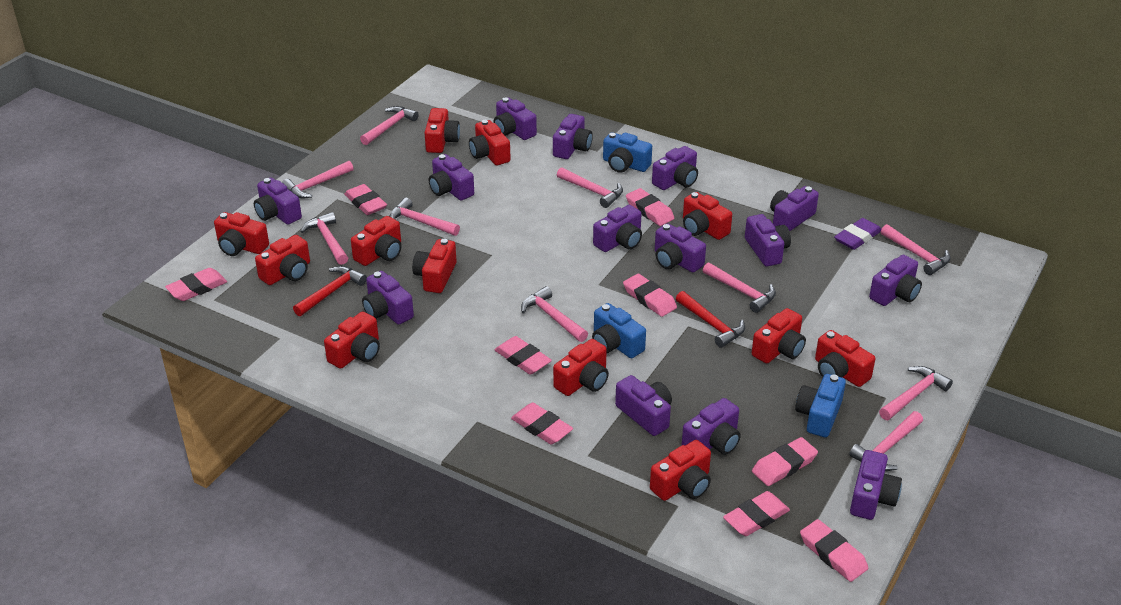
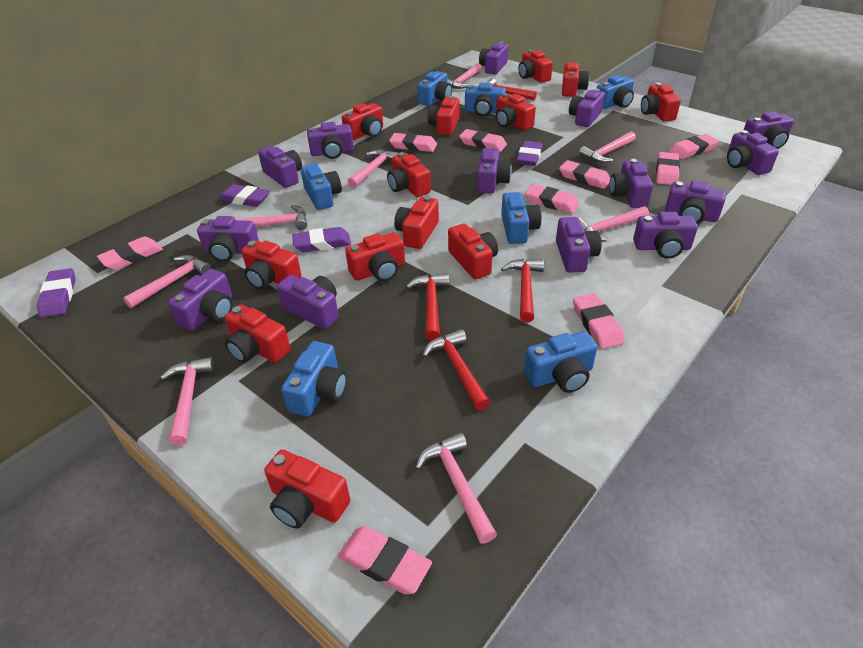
blue camera: 3 -> 7
pink hammer: 10 -> 8
purple eraser: 1 -> 4
red camera: 12 -> 13
red hammer: 2 -> 4

